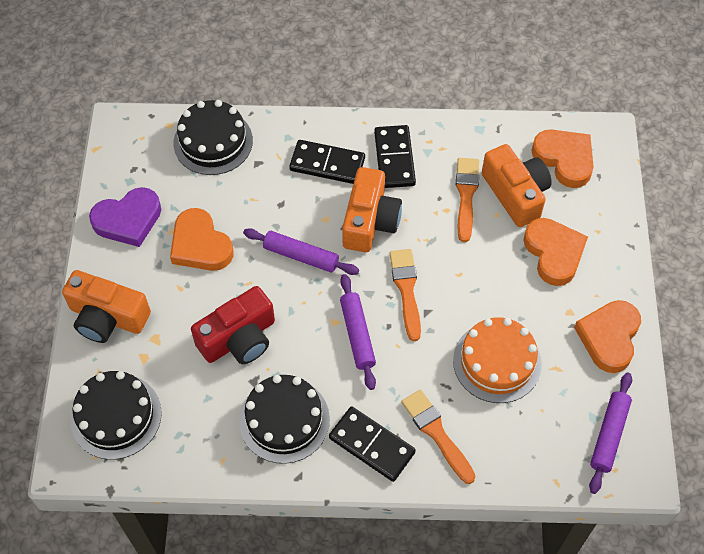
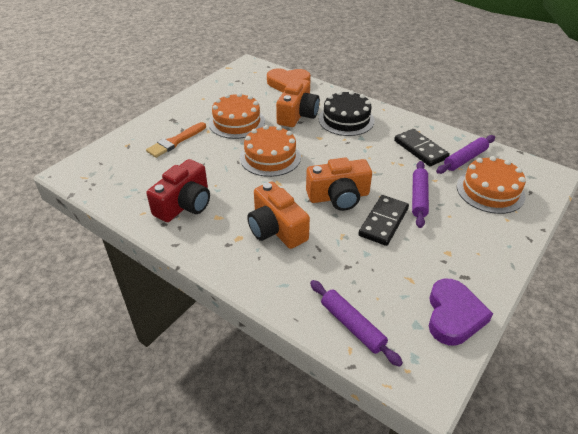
black cake: 3 -> 1
black domino: 3 -> 2
orange brush: 3 -> 1
orange cake: 1 -> 3
orange heart: 4 -> 1

